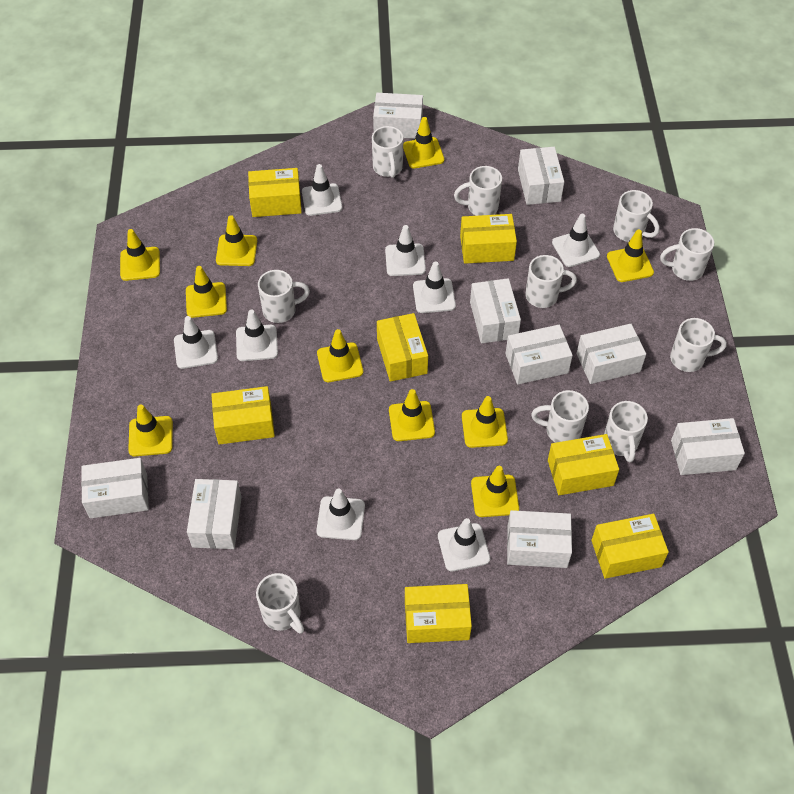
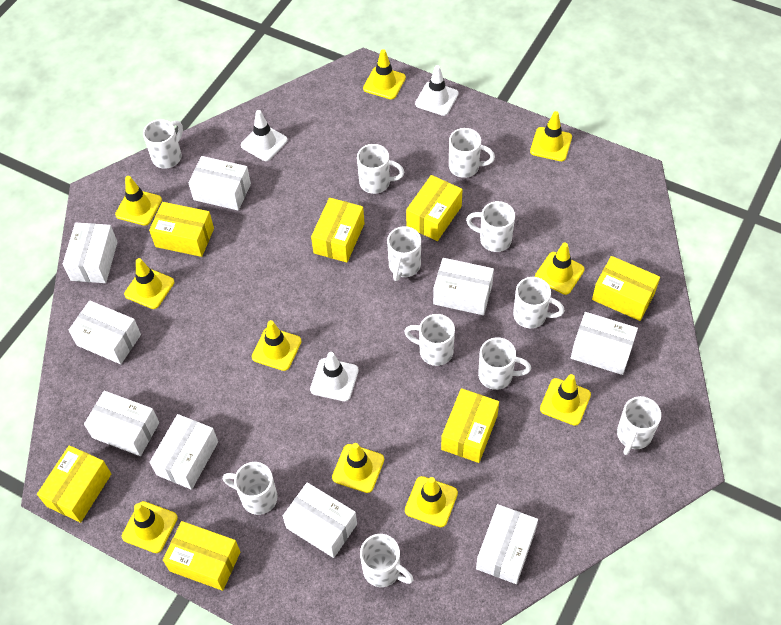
white mug: 10 -> 11
white traffic cone: 8 -> 3

